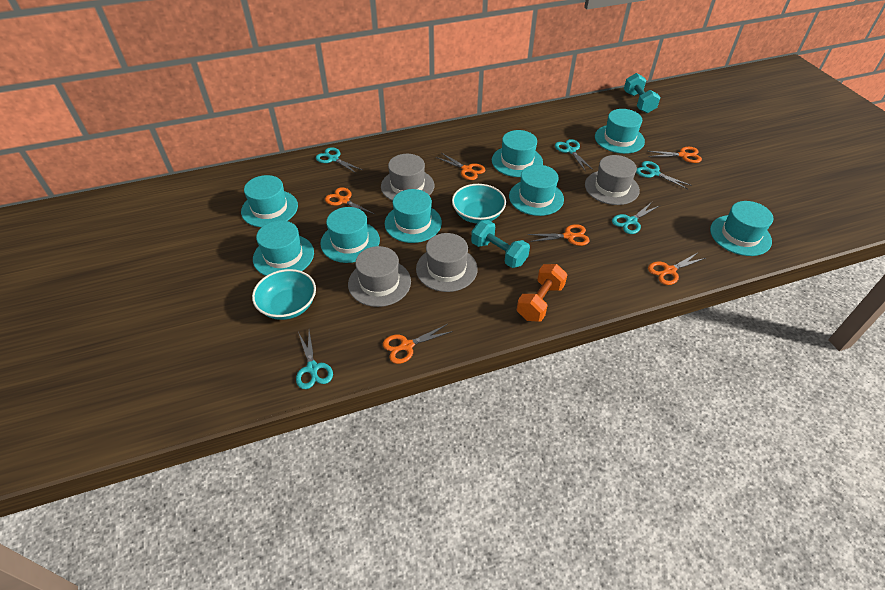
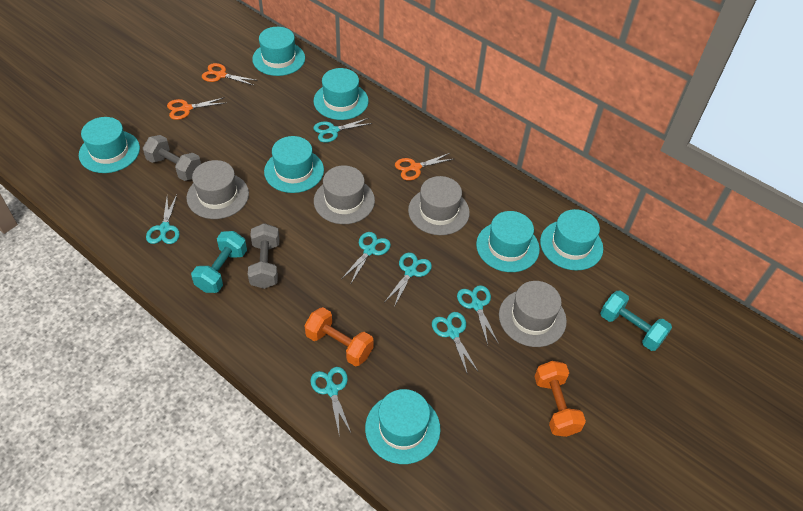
grey dumbbell: 0 -> 2
orange dumbbell: 1 -> 2
orange scissors: 6 -> 3
turquoise bowl: 2 -> 0
turquoise hat: 8 -> 7
turquoise scissors: 5 -> 7

